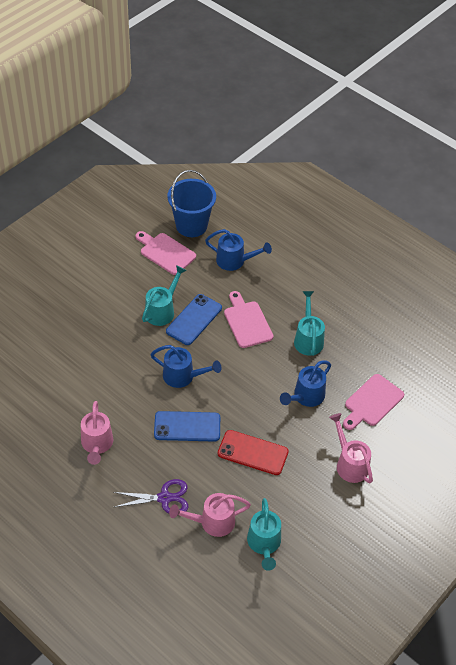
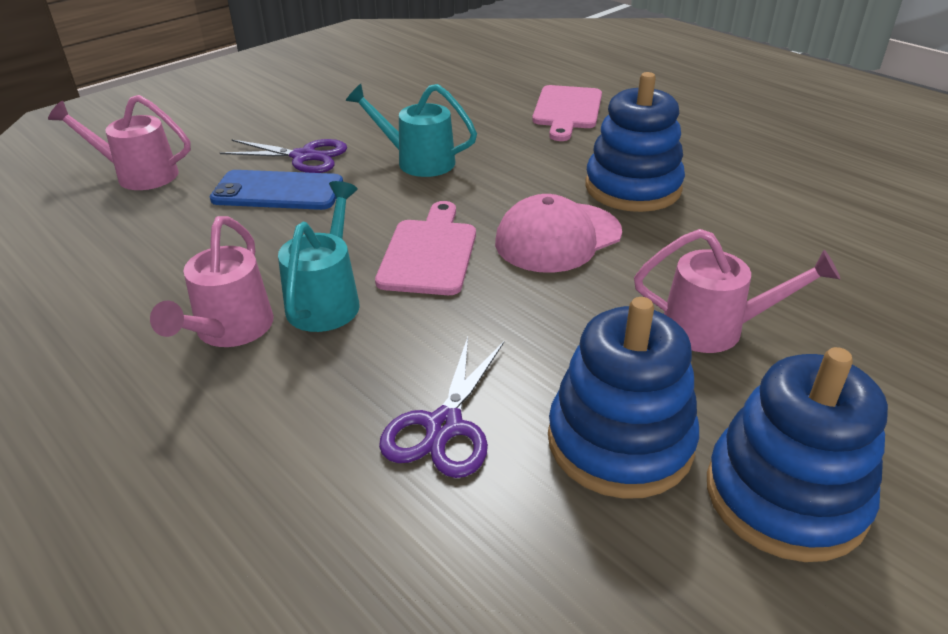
blue bucket: 1 -> 0
blue phone: 2 -> 1
blue stacking toy: 0 -> 3
blue watering can: 3 -> 0
pink cap: 0 -> 1
pink cutting board: 3 -> 2
purple scissors: 1 -> 2
red phone: 1 -> 0
turquoise watering can: 3 -> 2

